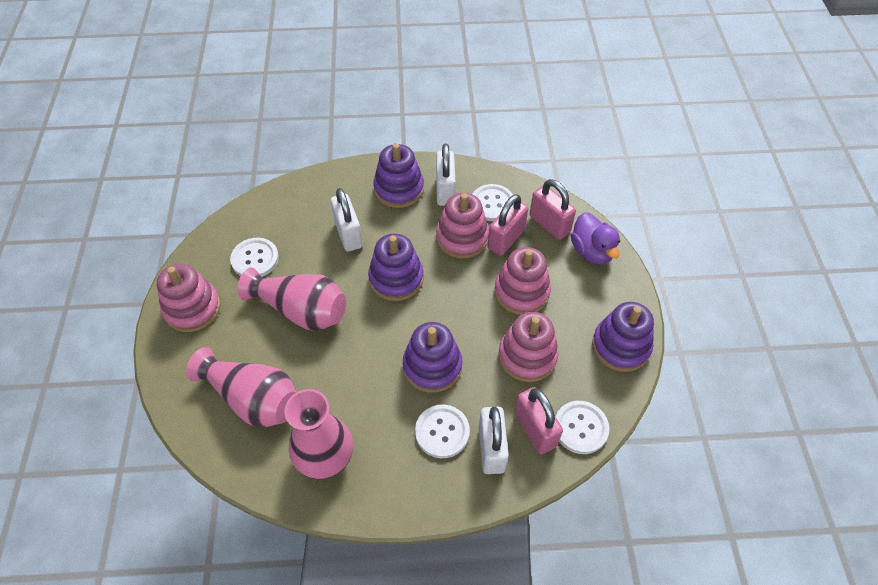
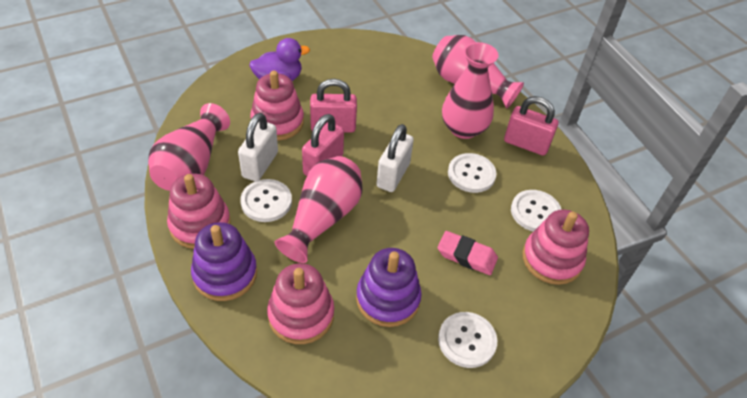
pink eraser: 0 -> 1
pink vase: 3 -> 4
purple stacking toy: 4 -> 2
white padlock: 3 -> 2

